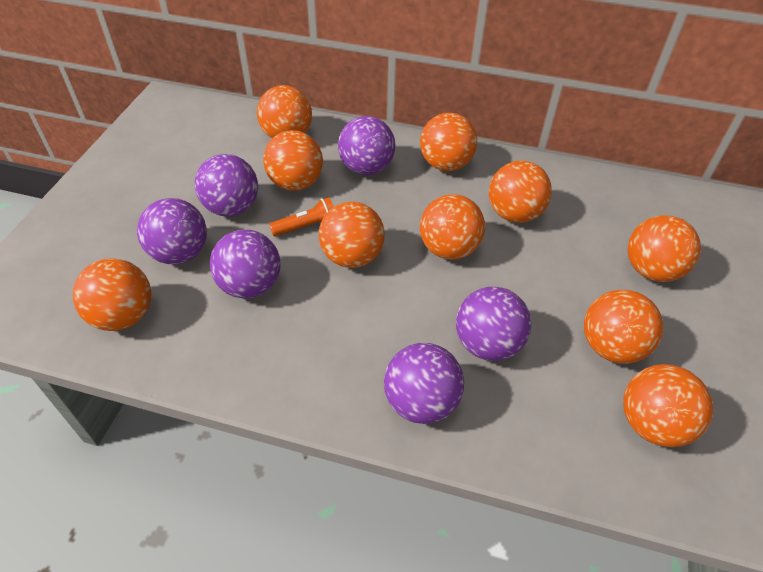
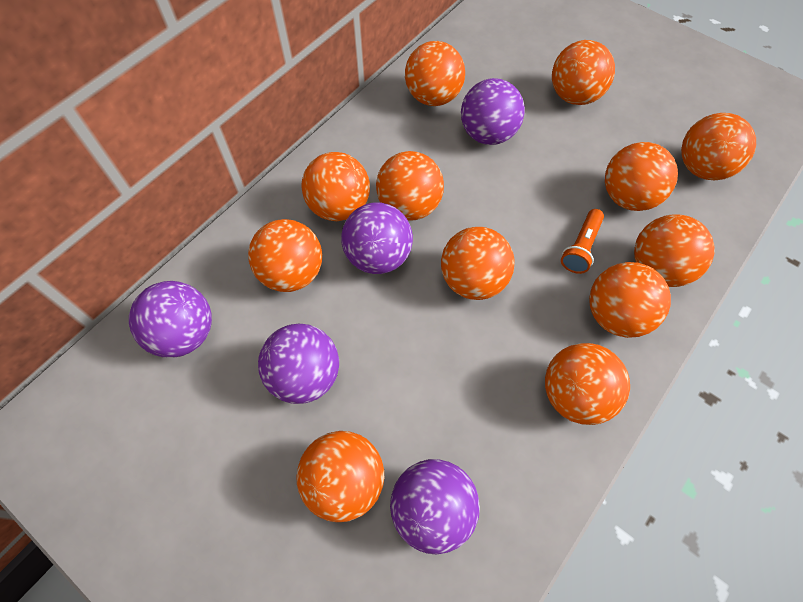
orange ball: 10 -> 12
purple ball: 6 -> 5

